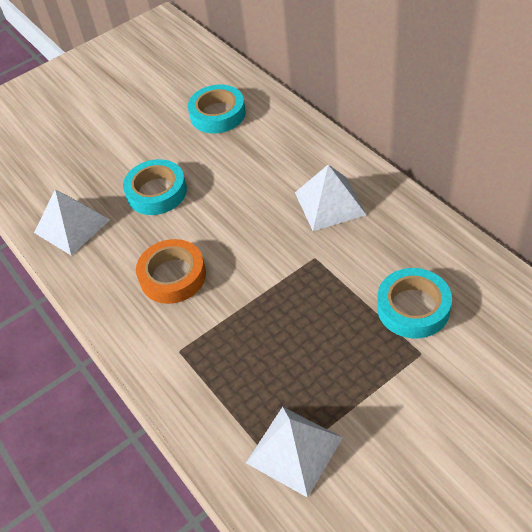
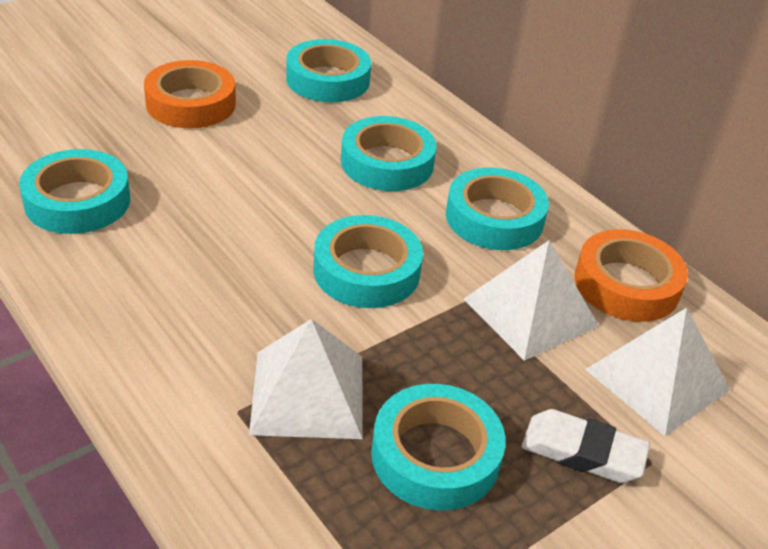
orange tape: 1 -> 2
turquoise tape: 3 -> 6
white eraser: 0 -> 1

